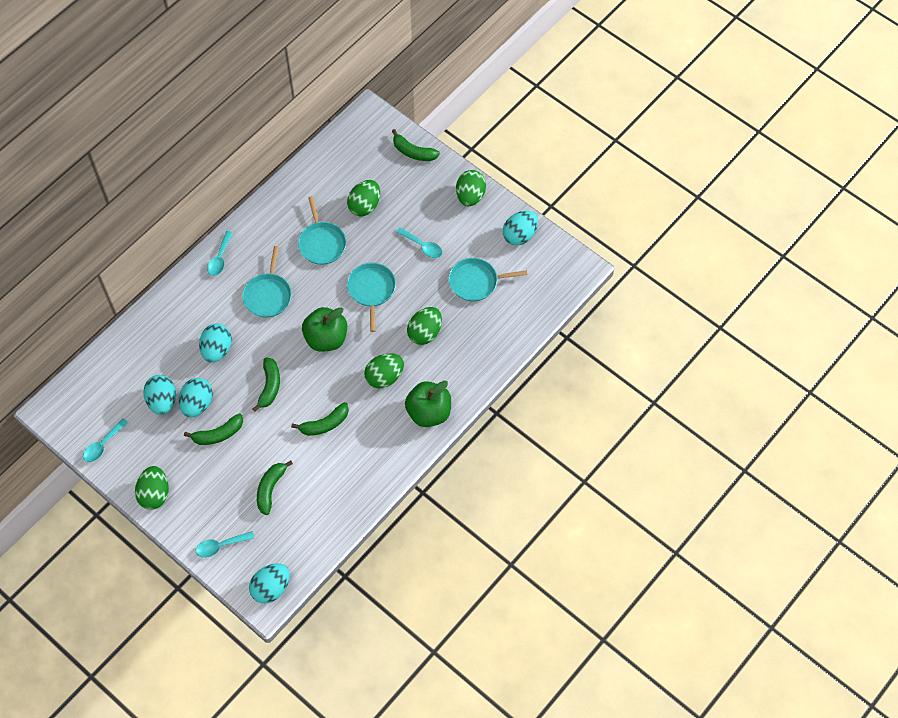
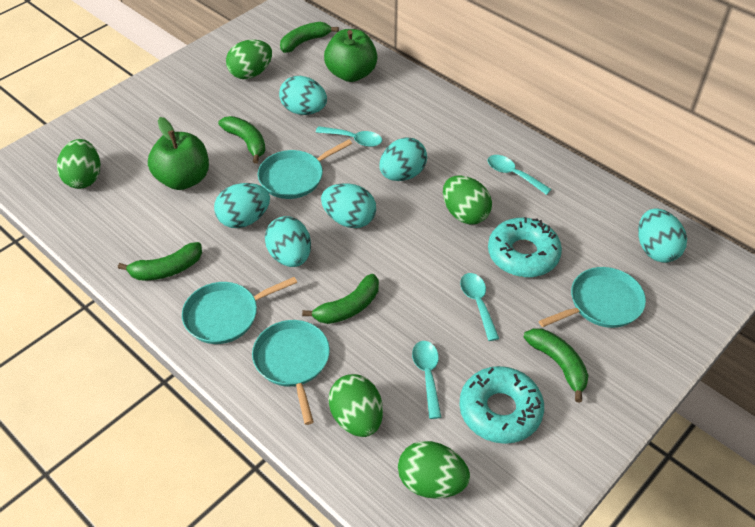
turquoise donut: 0 -> 2
turquoise egg: 5 -> 6

